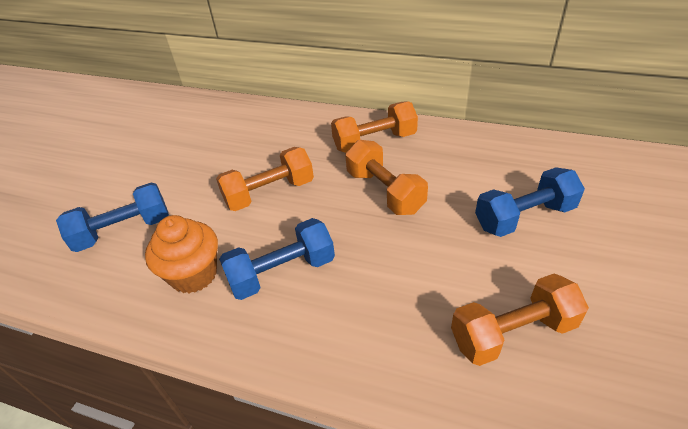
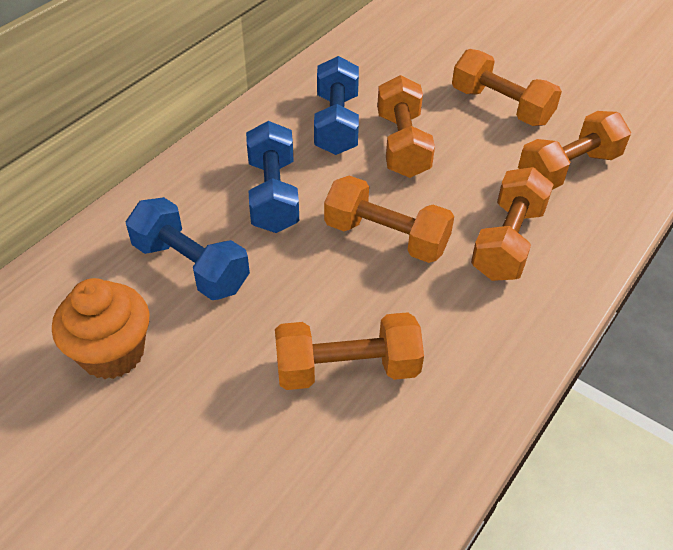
orange dumbbell: 4 -> 6

